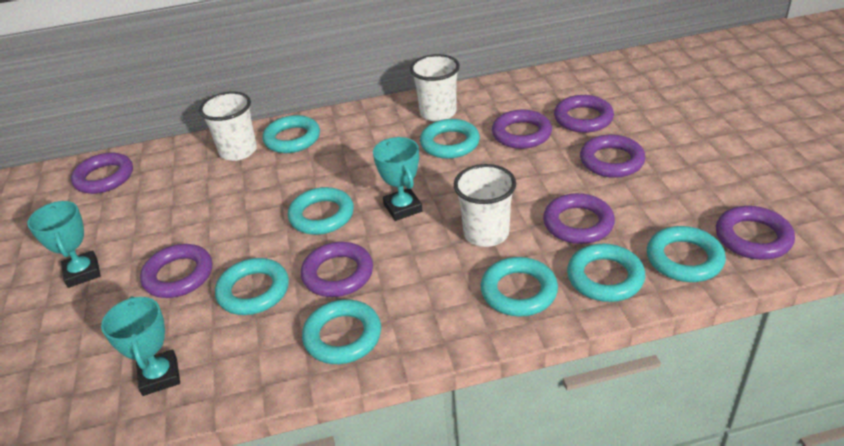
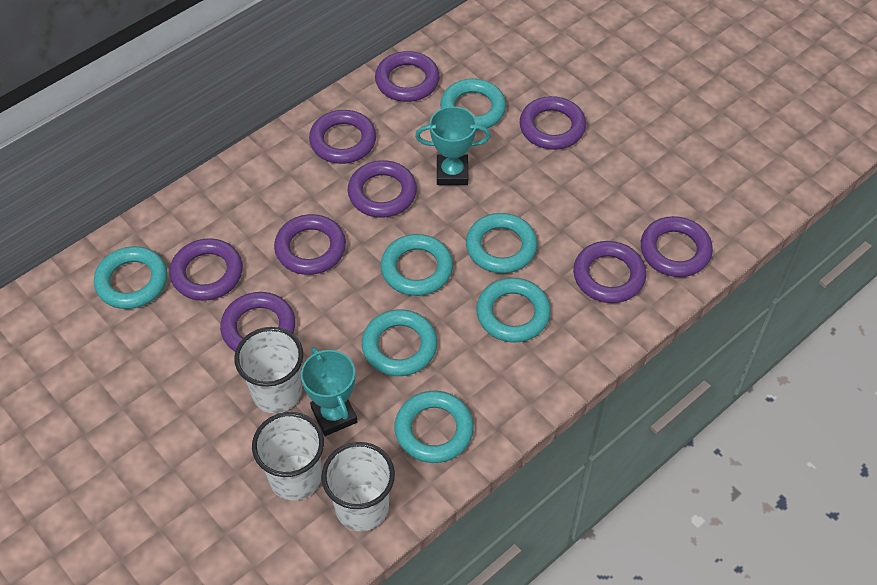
purple ring: 8 -> 9
turquoise ring: 8 -> 7
turquoise trophy: 3 -> 2

